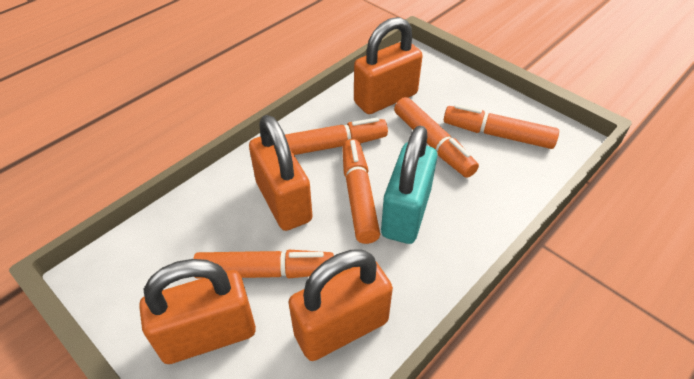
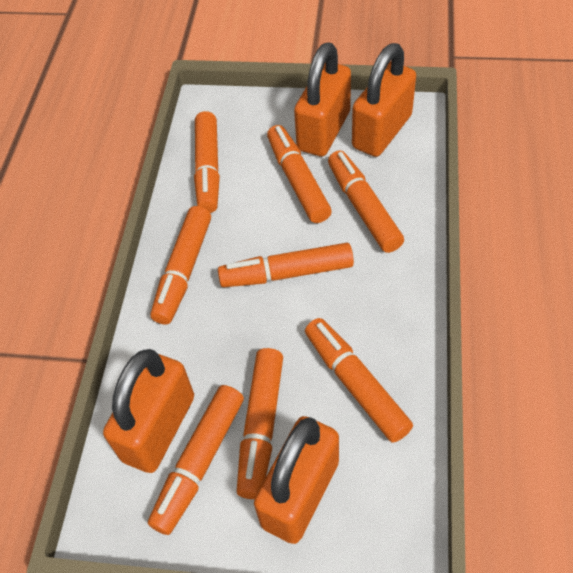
orange marker: 5 -> 8
turquoise padlock: 1 -> 0

